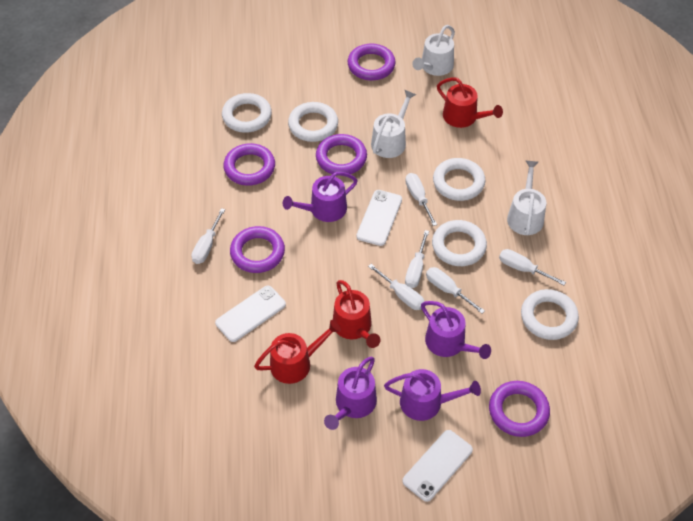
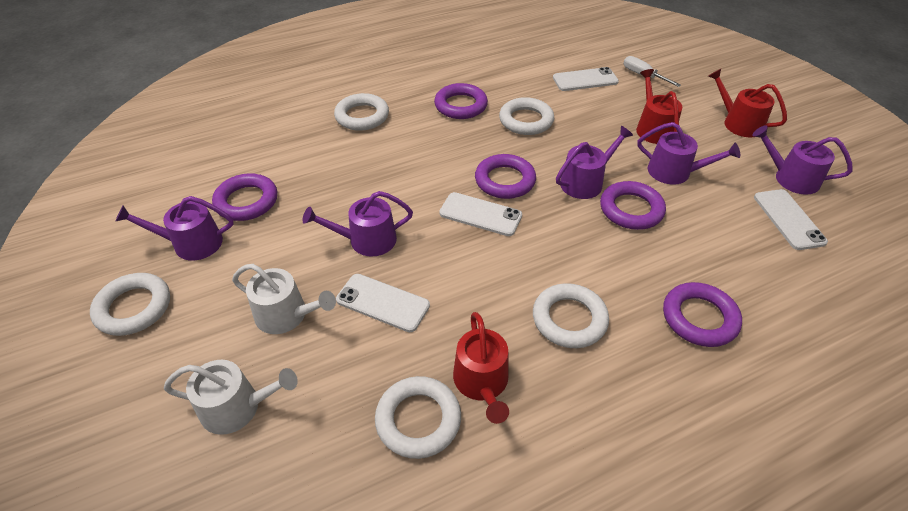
purple watering can: 4 -> 5
white phone: 3 -> 4
white screwdriver: 6 -> 1
white watering can: 3 -> 2

